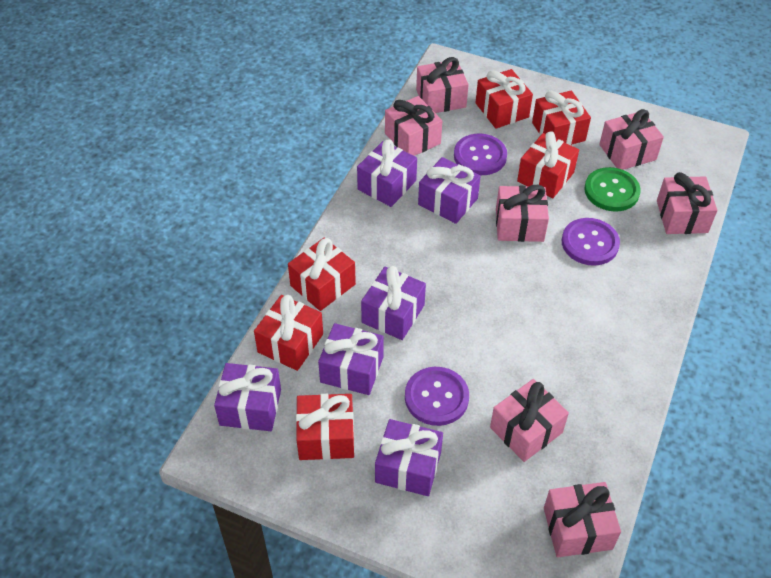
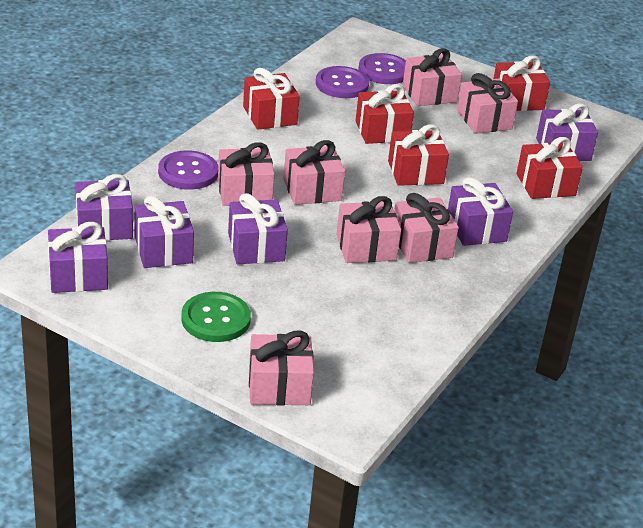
red gift: 6 -> 5

